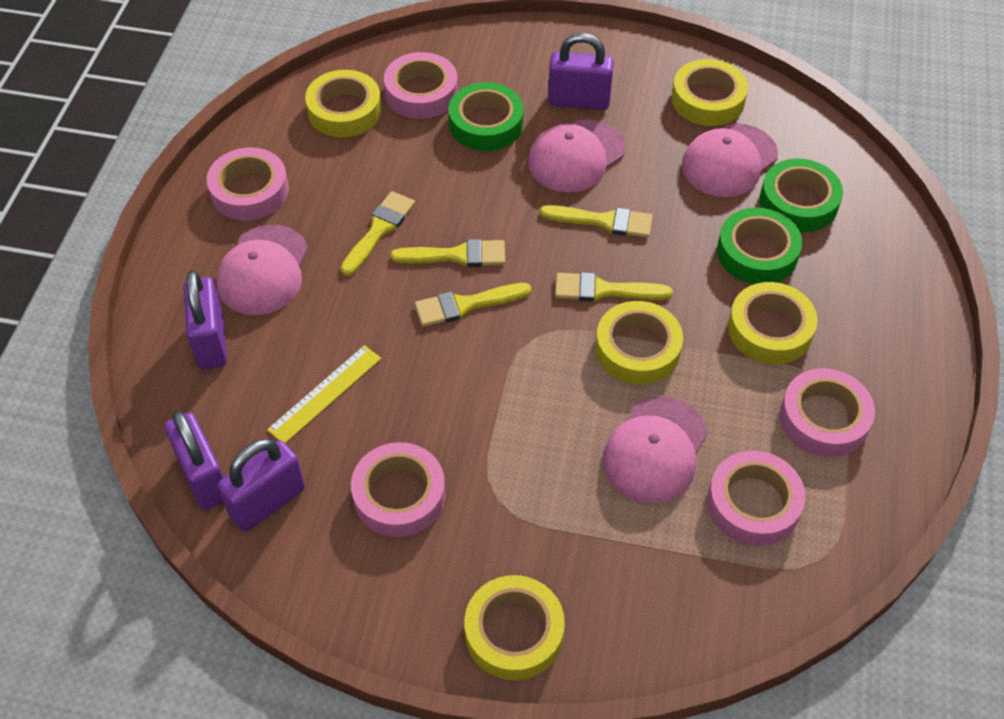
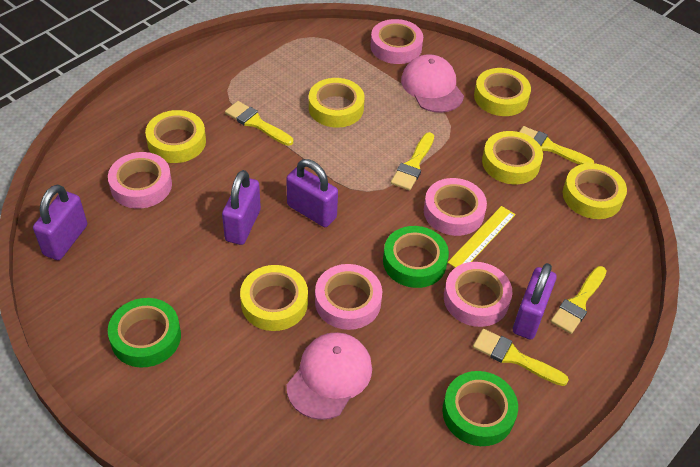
pink cap: 4 -> 2
yellow tape: 5 -> 6

